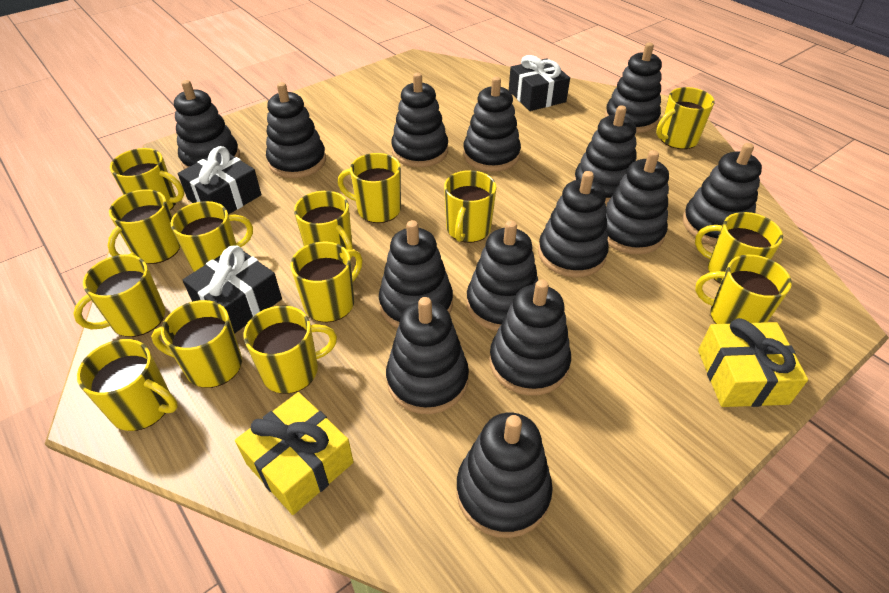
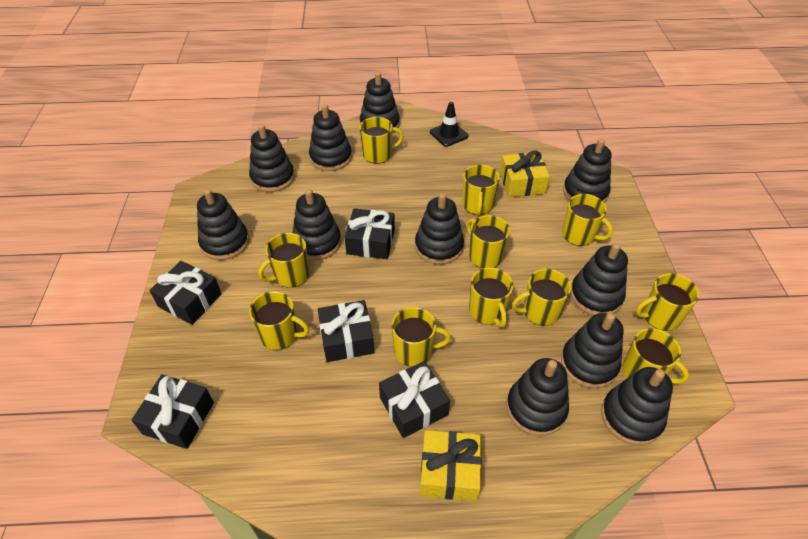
black gift: 3 -> 5
black stacking toy: 14 -> 11
black traffic cone: 0 -> 1
yellow mug: 14 -> 11

